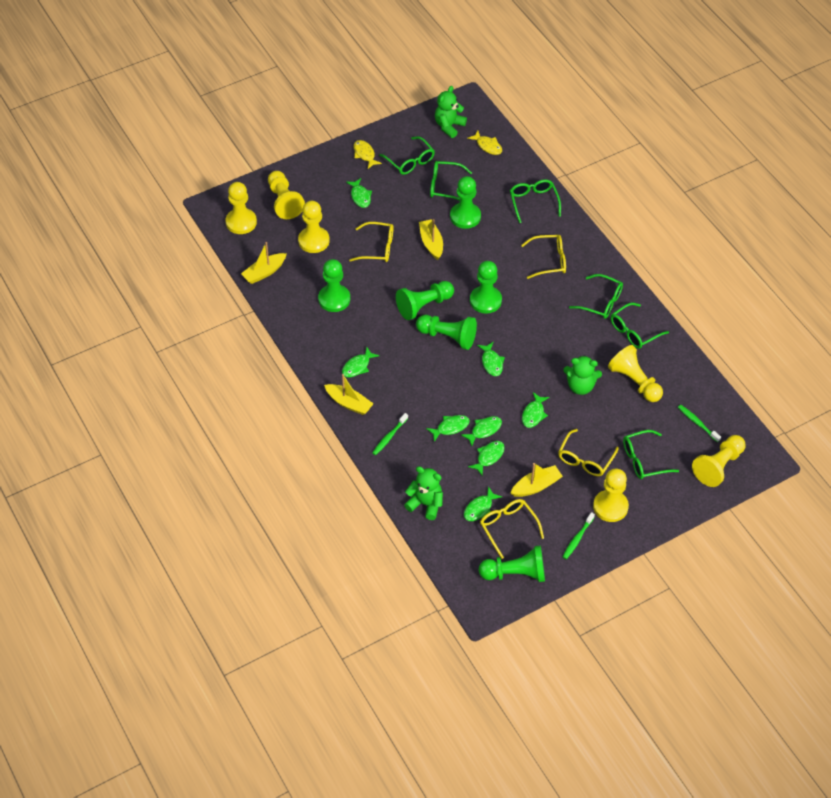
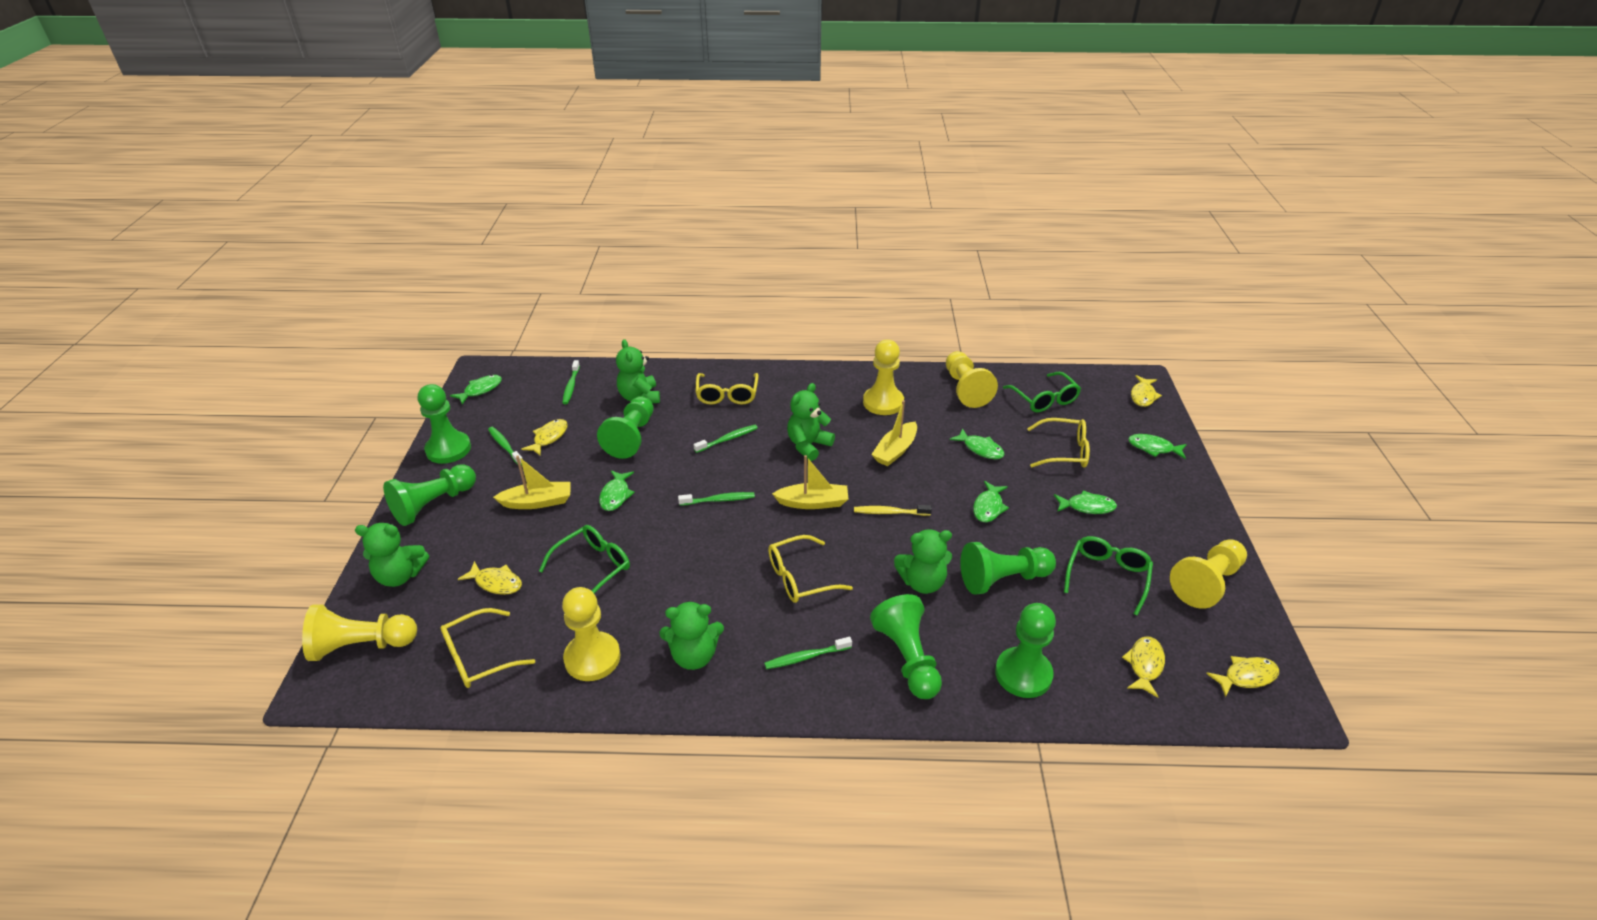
green fish: 8 -> 6
green glasses: 6 -> 3
green teddy bear: 3 -> 5
green toothbrush: 3 -> 5
yellow boat: 4 -> 3
yellow fish: 2 -> 5
yellow pawn: 6 -> 5
yellow toothbrush: 0 -> 1

